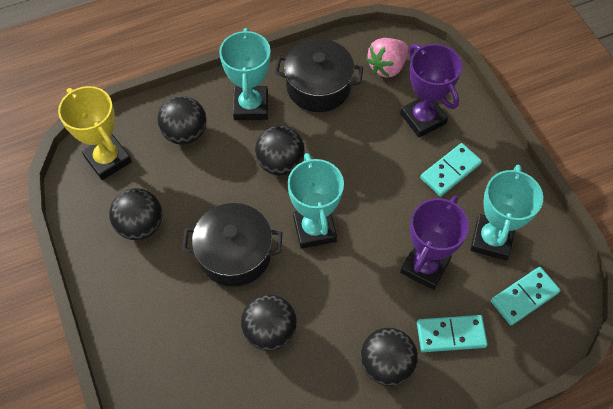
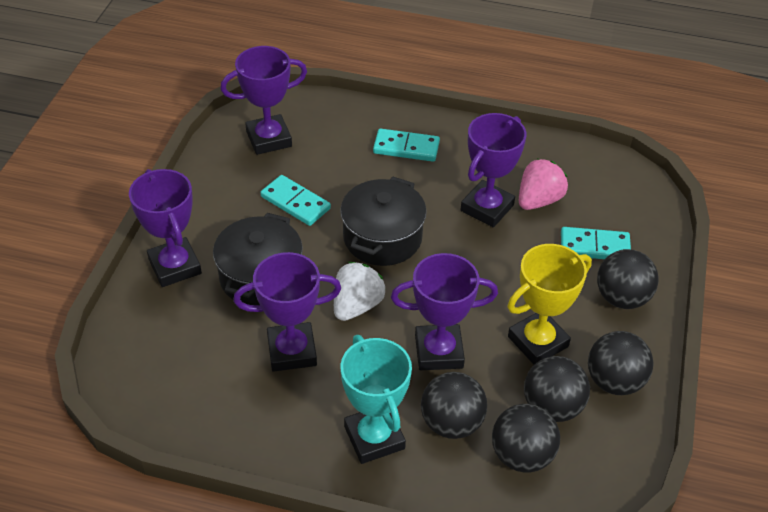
purple trophy: 2 -> 5
turquoise trophy: 3 -> 1
white strawberry: 0 -> 1

